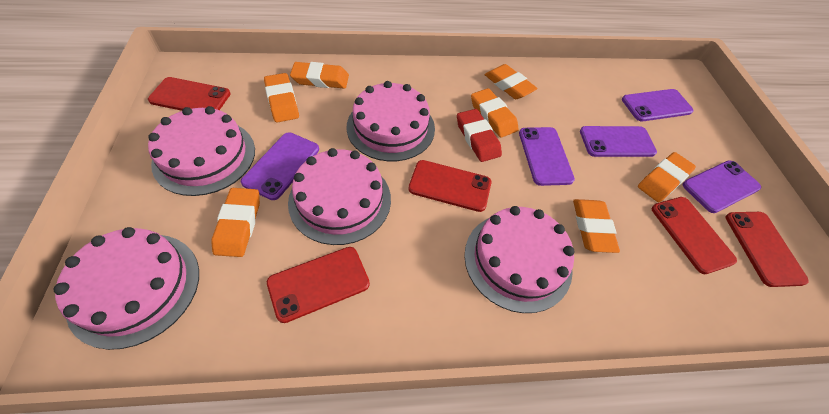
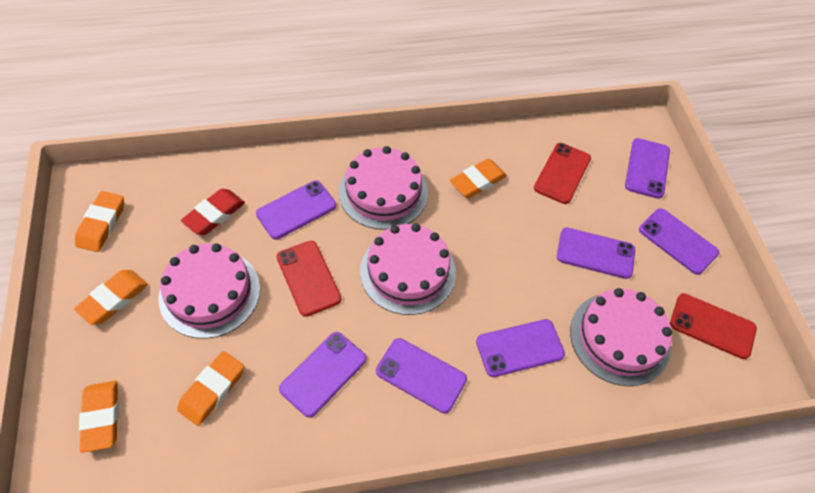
orange eraser: 7 -> 5
pink cake: 5 -> 4
purple phone: 5 -> 7
red phone: 5 -> 3

